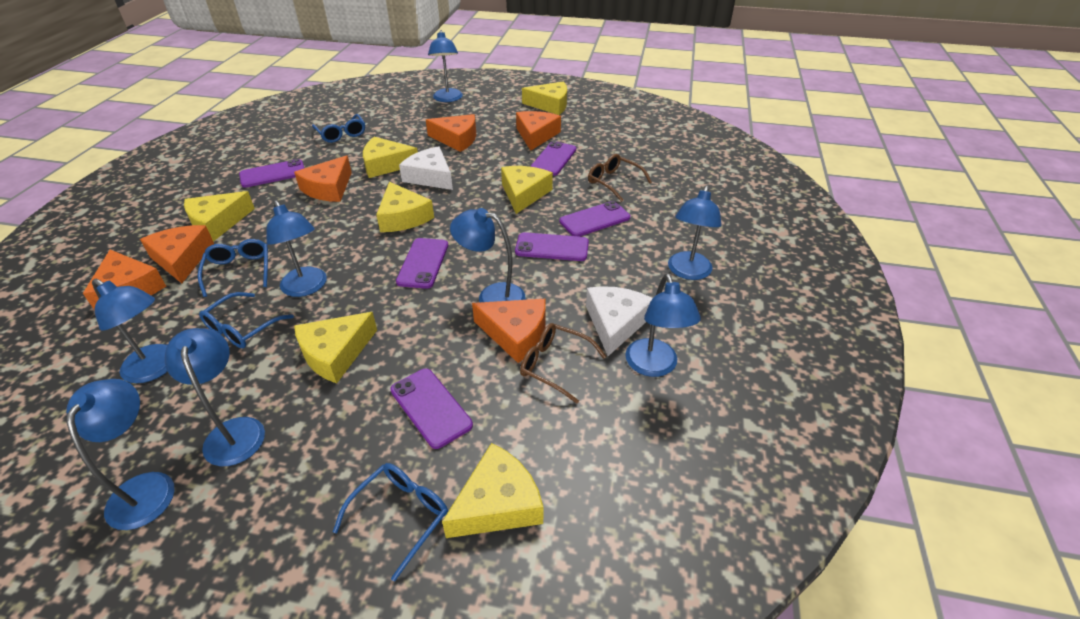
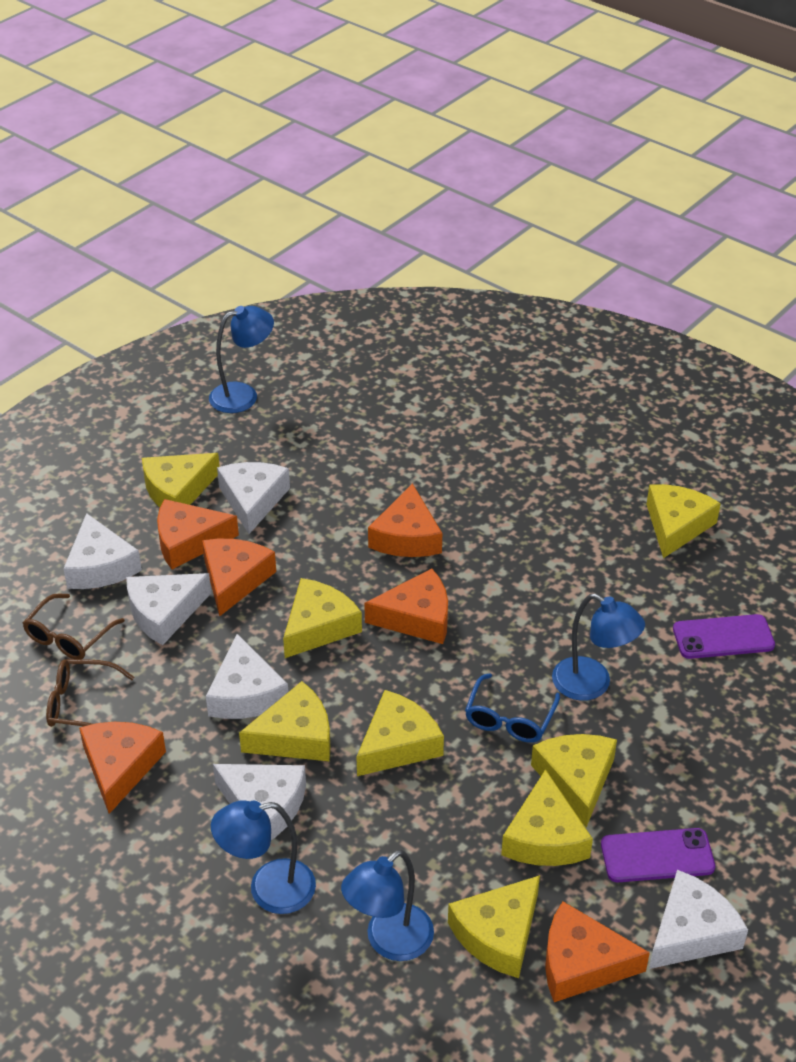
blue glasses: 4 -> 1
blue lamp: 8 -> 4
purple phone: 6 -> 2
white cheese: 2 -> 6
yellow cheese: 7 -> 8

